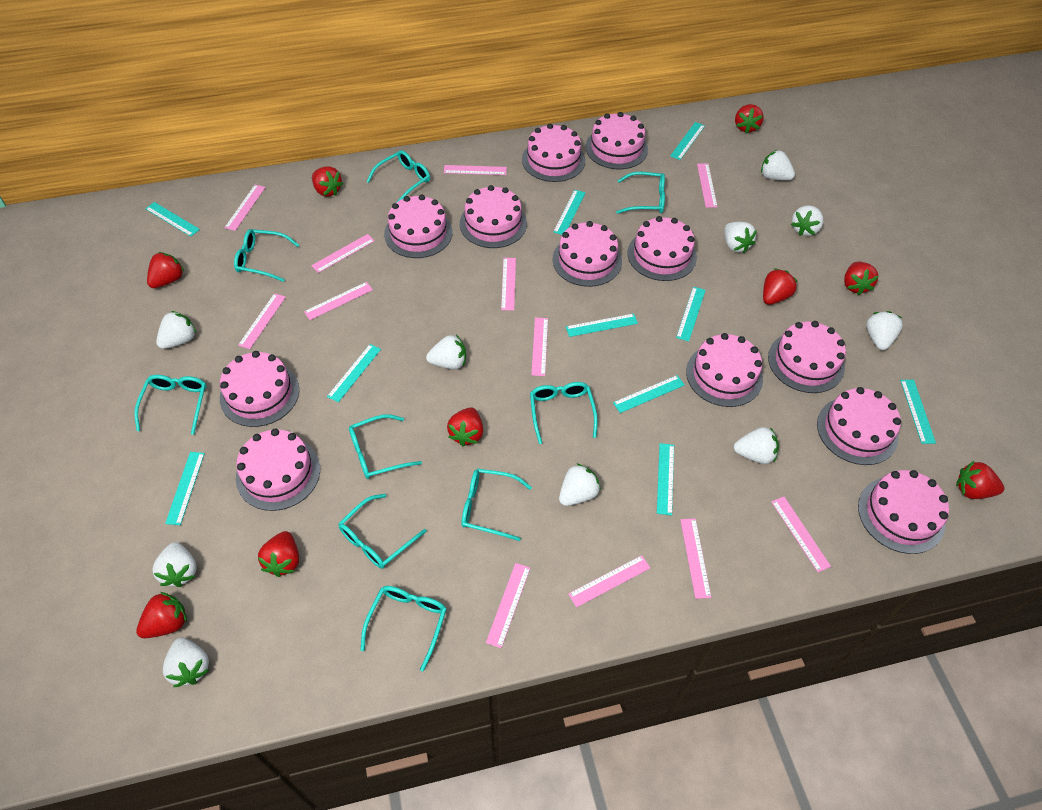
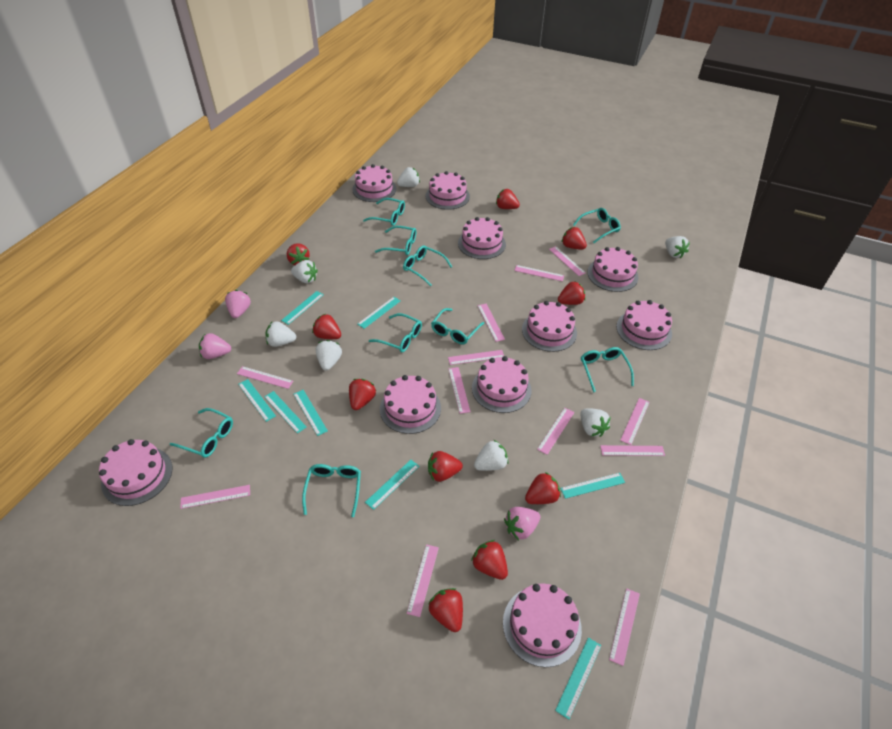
pink cake: 12 -> 10
pink strawberry: 0 -> 3
red strawberry: 9 -> 10
turquoise ruler: 10 -> 8
white strawberry: 10 -> 7

